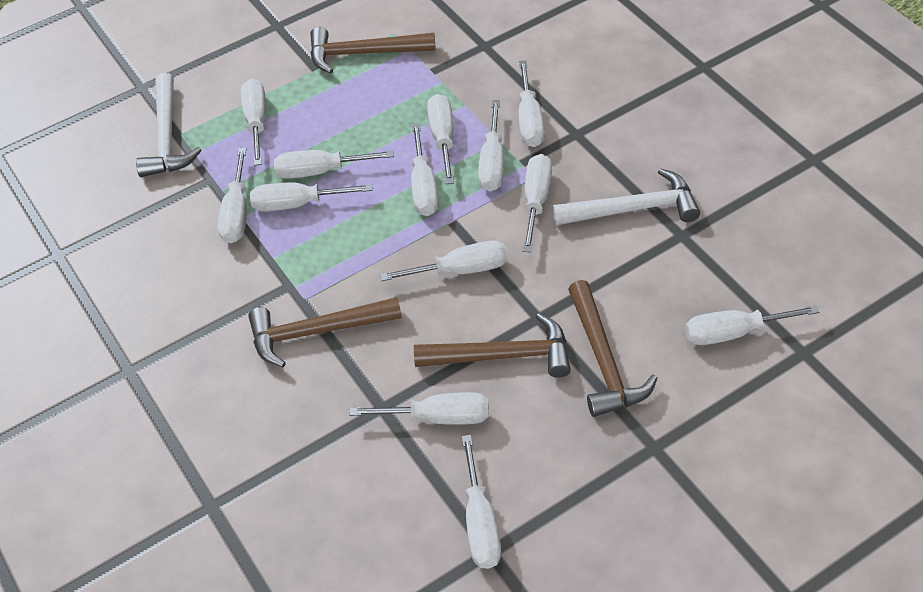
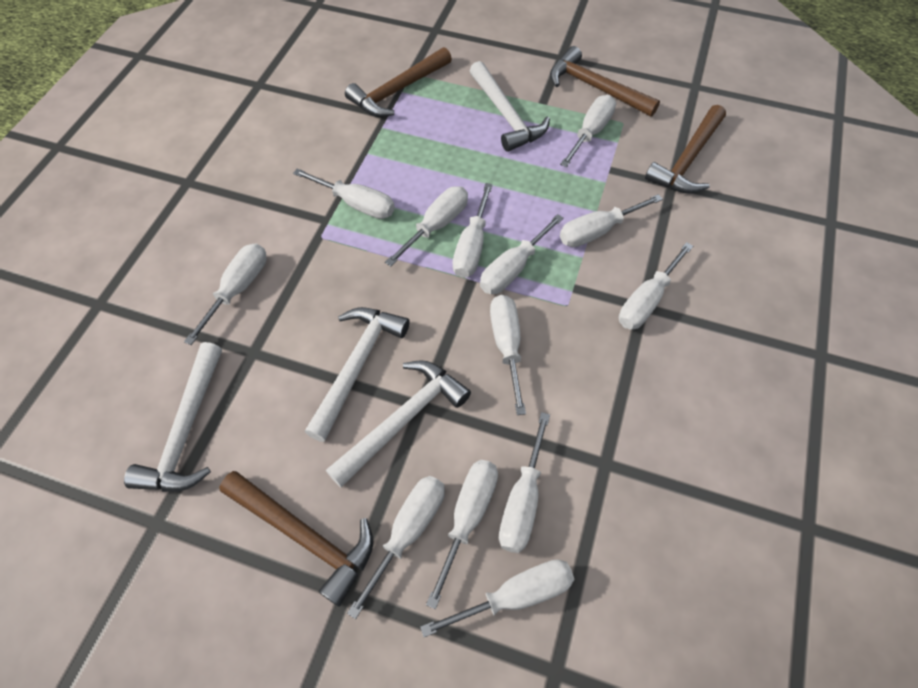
white hammer: 2 -> 4

